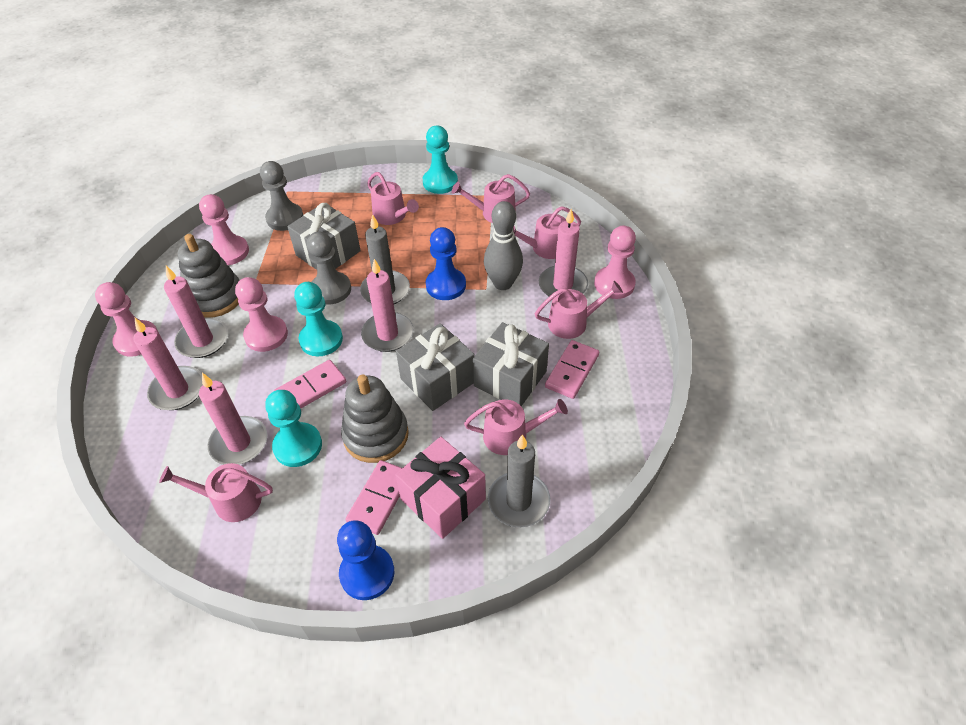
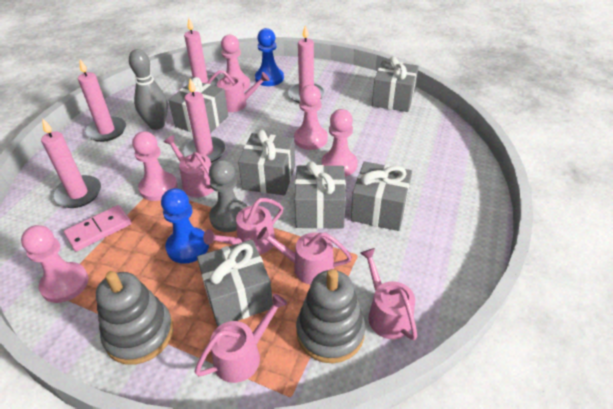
grey candle: 2 -> 0
grey gift: 3 -> 6
grey pawn: 2 -> 1
pink domino: 3 -> 1
pink gift: 1 -> 0
pink pawn: 4 -> 5
turquoise pawn: 3 -> 0

